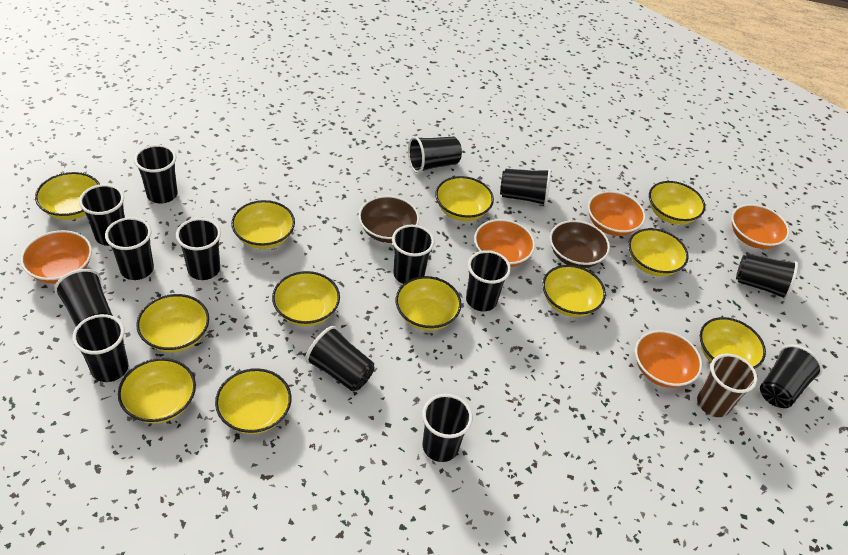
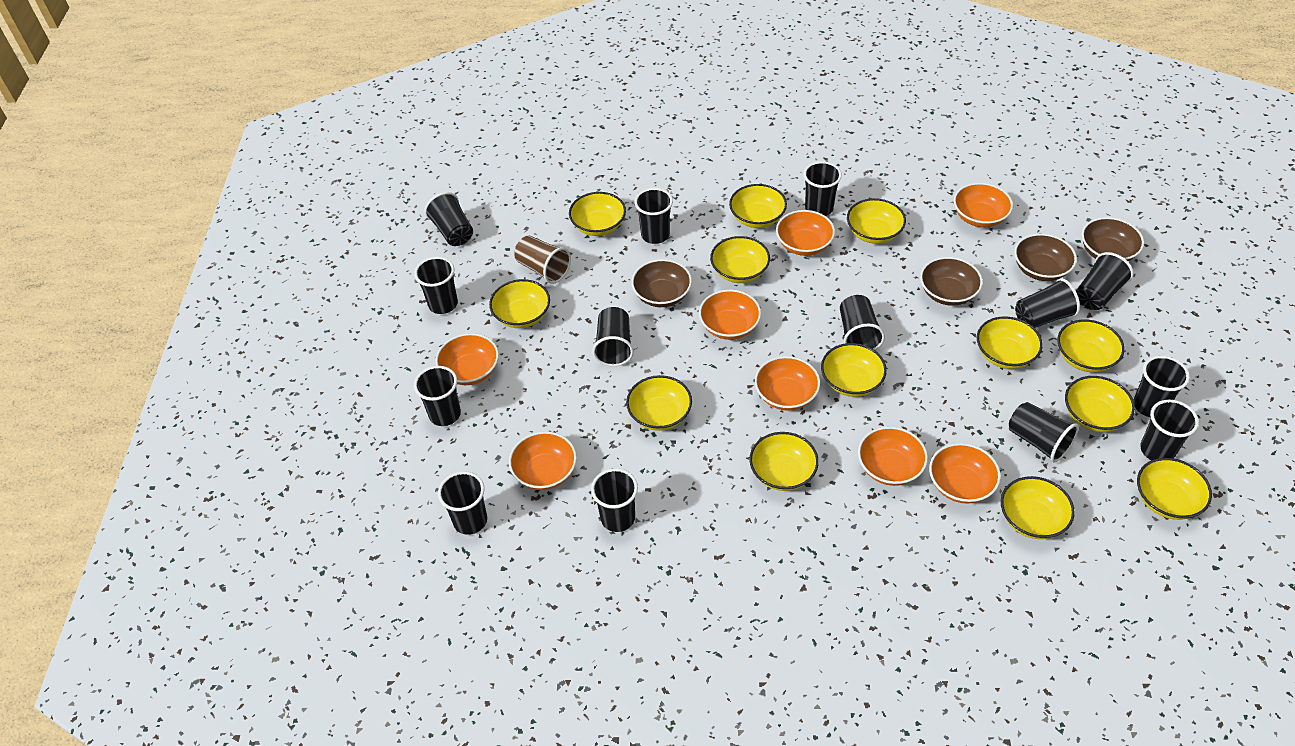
brown bowl: 2 -> 4
orange bowl: 5 -> 8
yellow bowl: 12 -> 13

